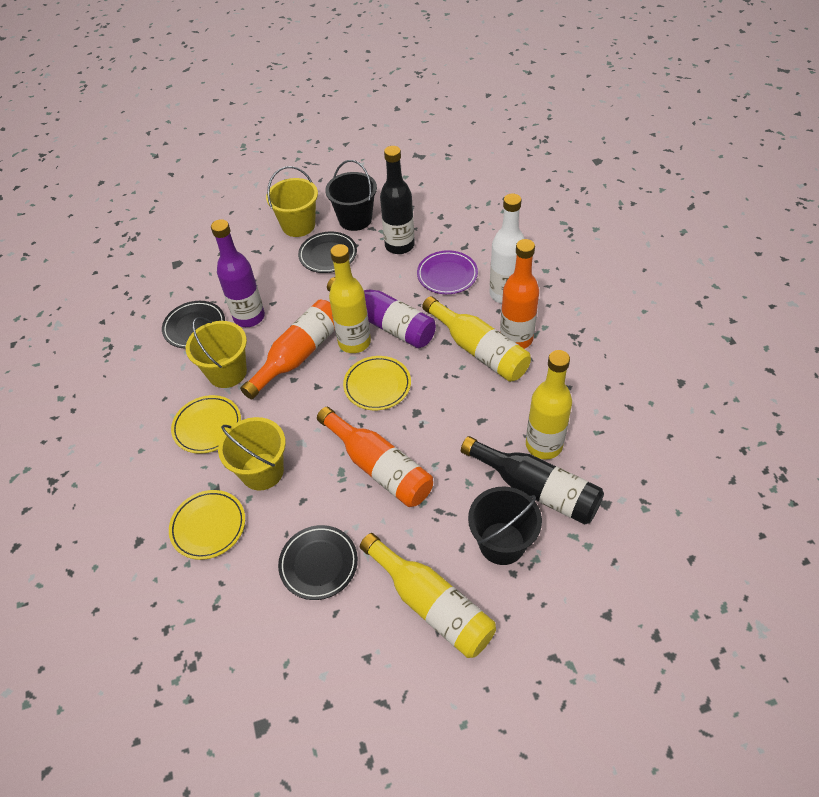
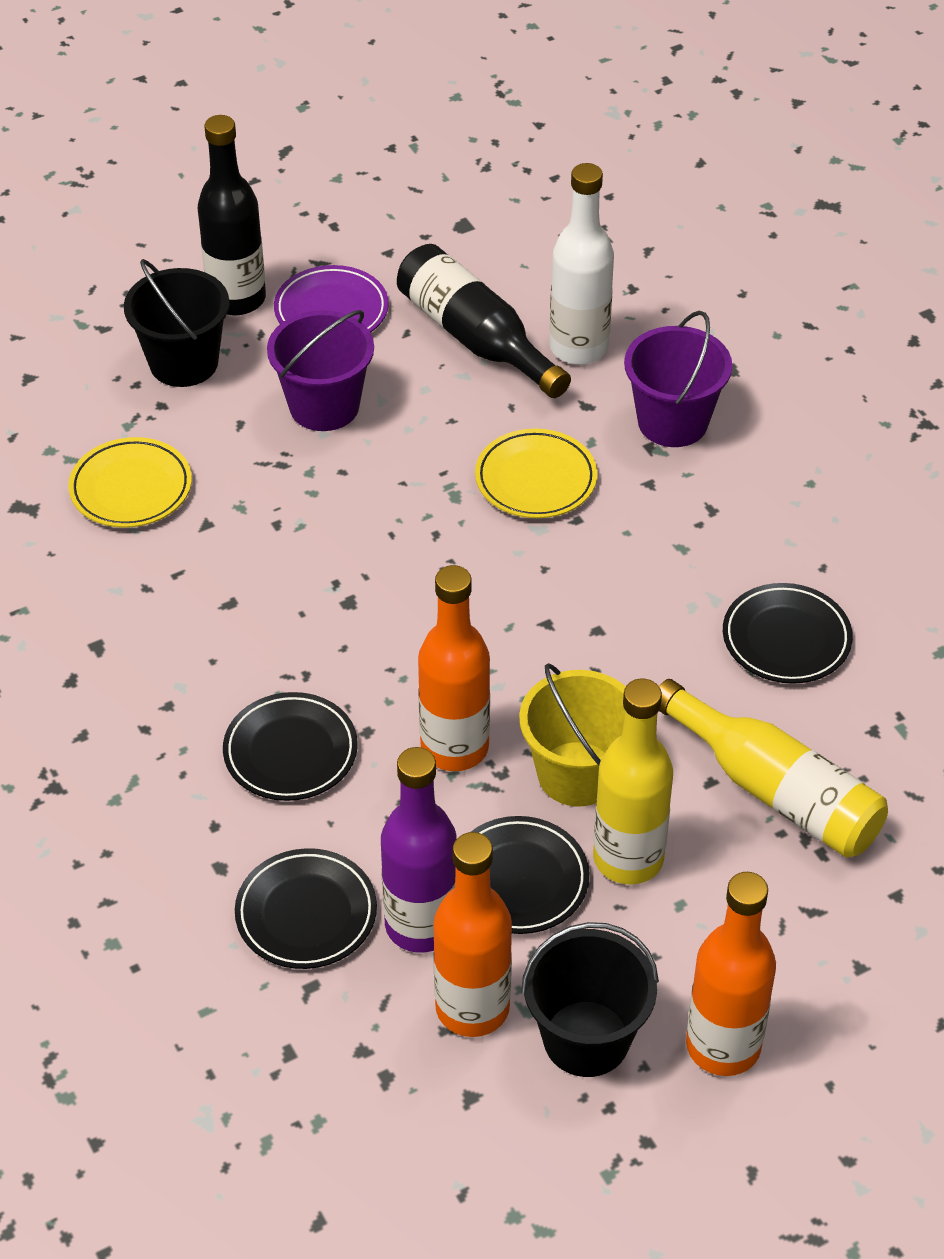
black plate: 3 -> 4
purple bottle: 2 -> 1
purple bucket: 0 -> 2
yellow bottle: 4 -> 2
yellow bucket: 3 -> 1
yellow plate: 3 -> 2

